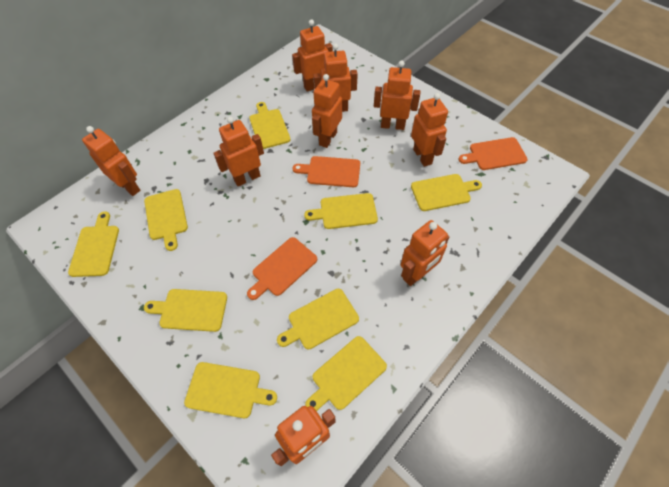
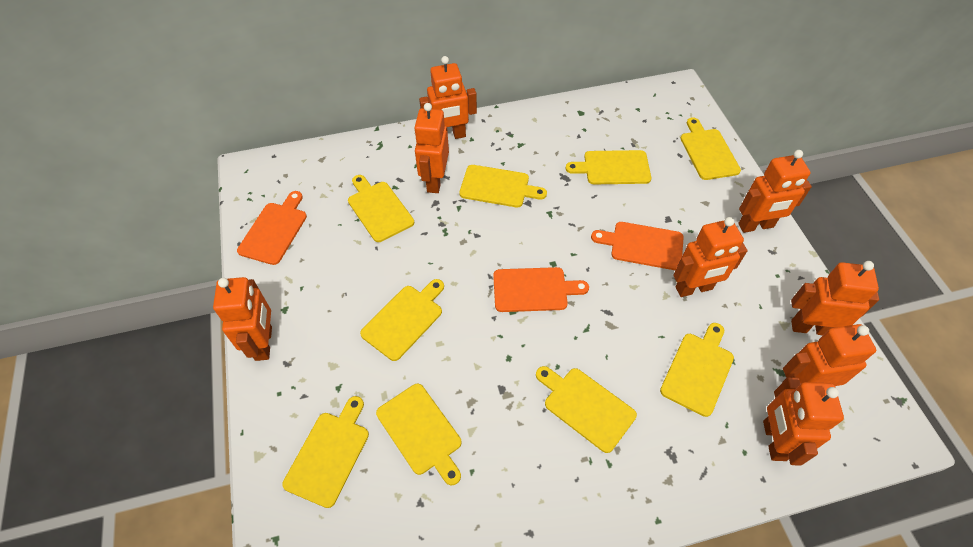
orange robot: 9 -> 8

